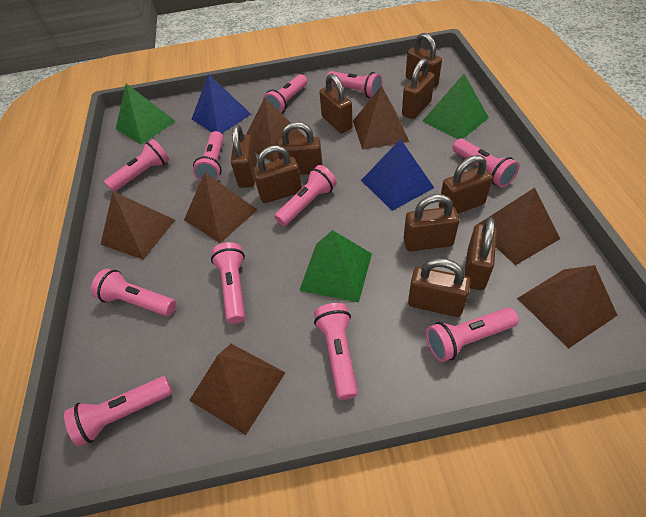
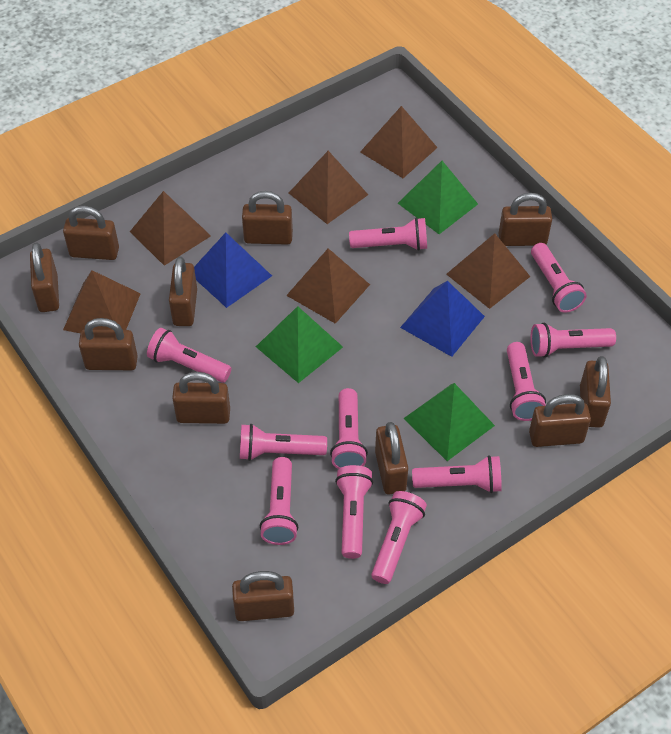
brown padlock: 10 -> 11
brown pyramid: 7 -> 6

